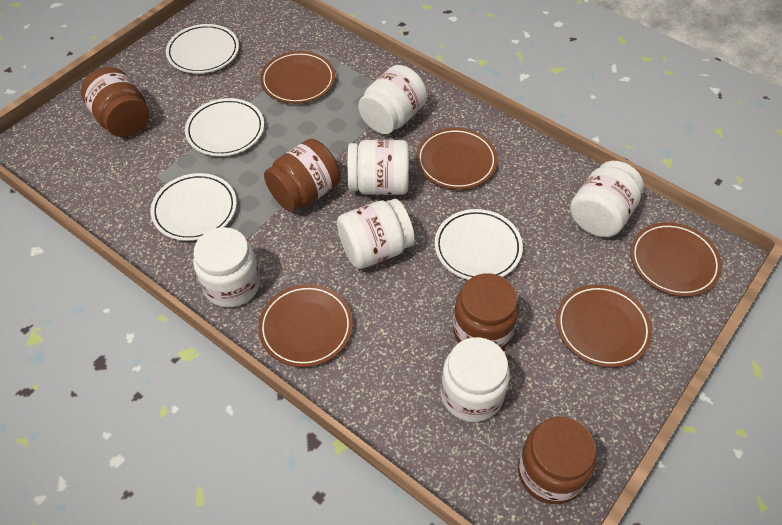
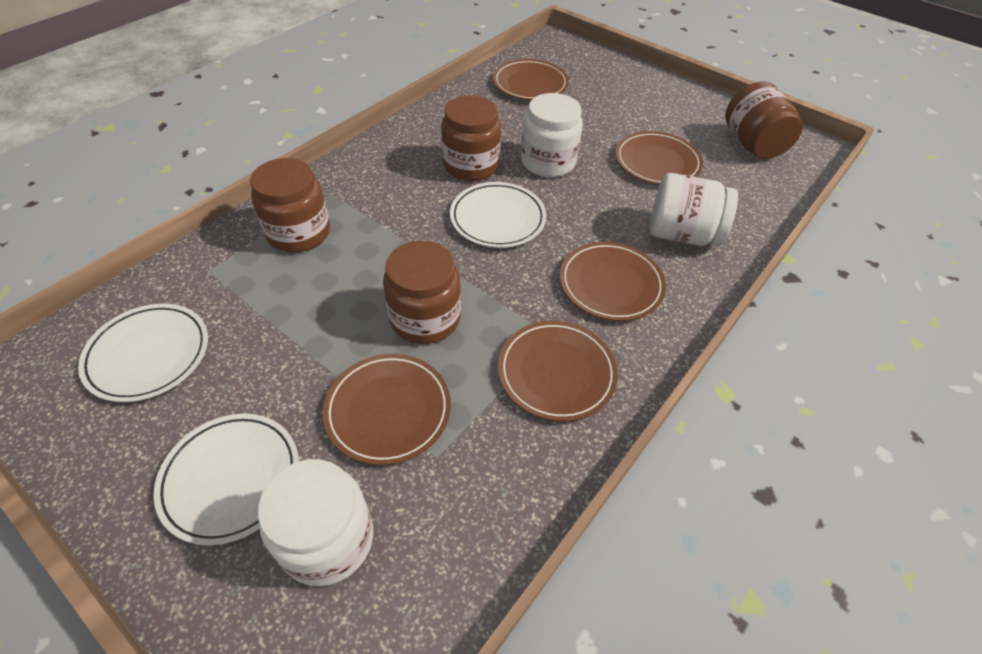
white jar: 6 -> 3
white plate: 4 -> 3

